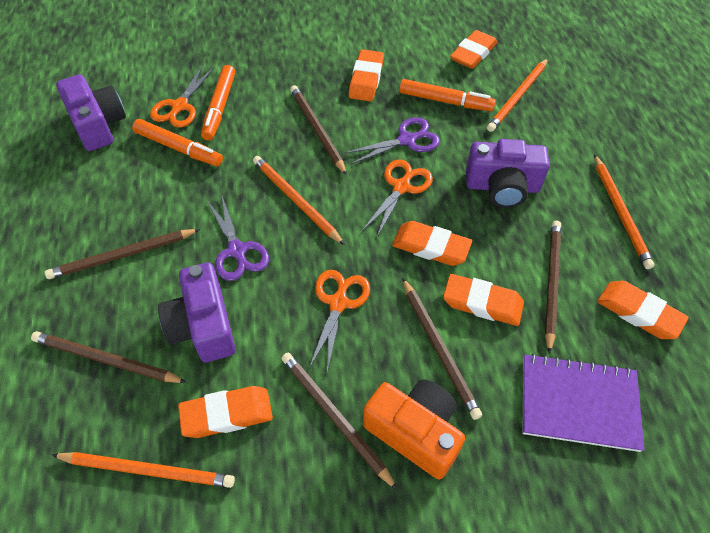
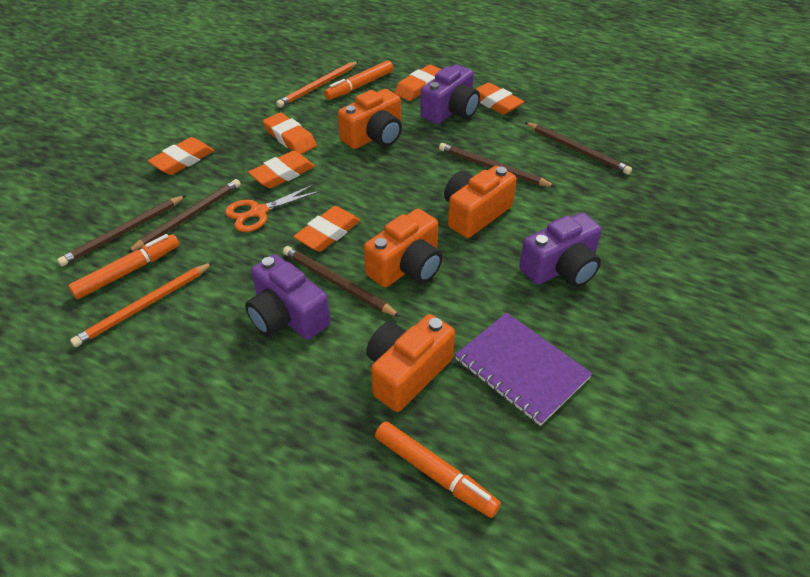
brown pencil: 6 -> 5
orange camera: 1 -> 4
orange pencil: 4 -> 2
orange scissors: 3 -> 1
purple scissors: 2 -> 0

